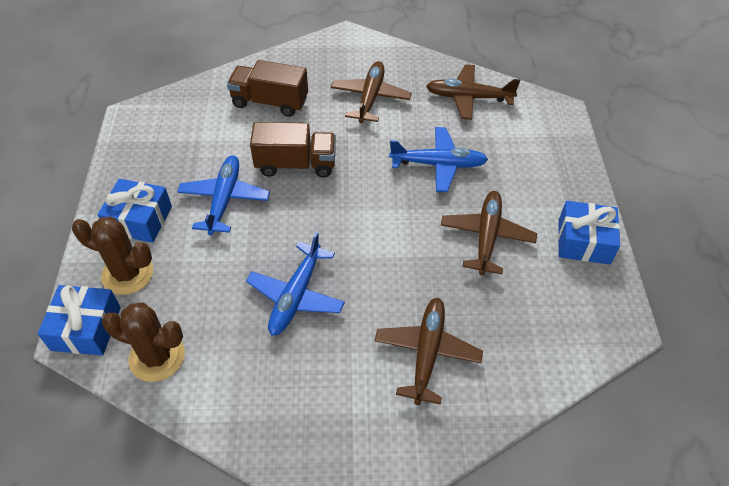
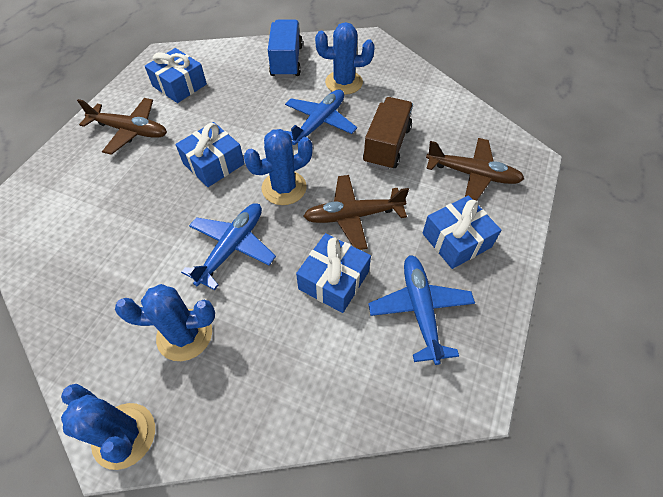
blue cactus: 0 -> 4
blue gift: 3 -> 4
blue truck: 0 -> 1
brown cactus: 2 -> 0
brown plane: 4 -> 3
brown truck: 2 -> 1

